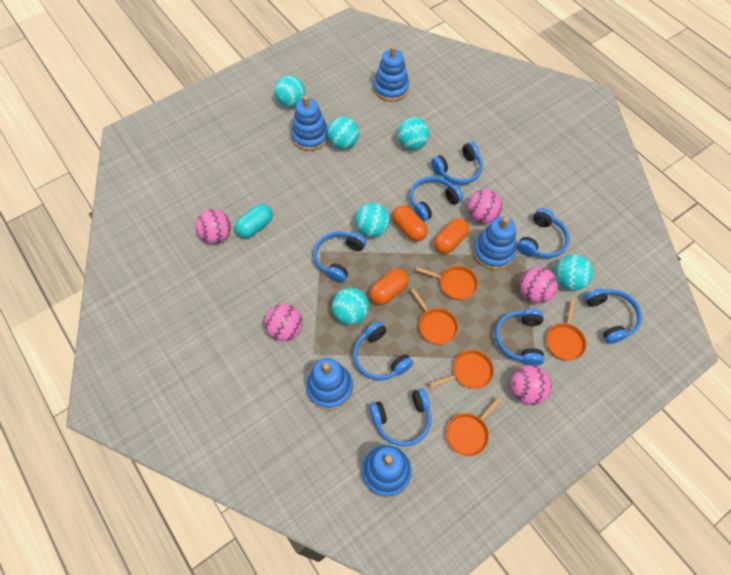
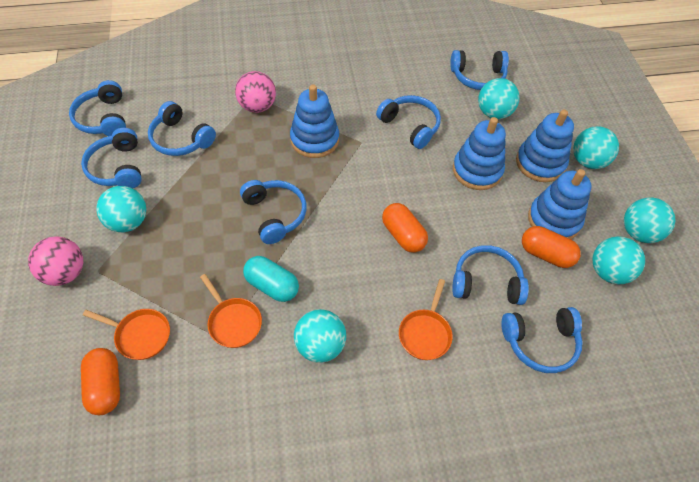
blue stacking toy: 5 -> 4
orange pan: 5 -> 3
pink ball: 5 -> 2

